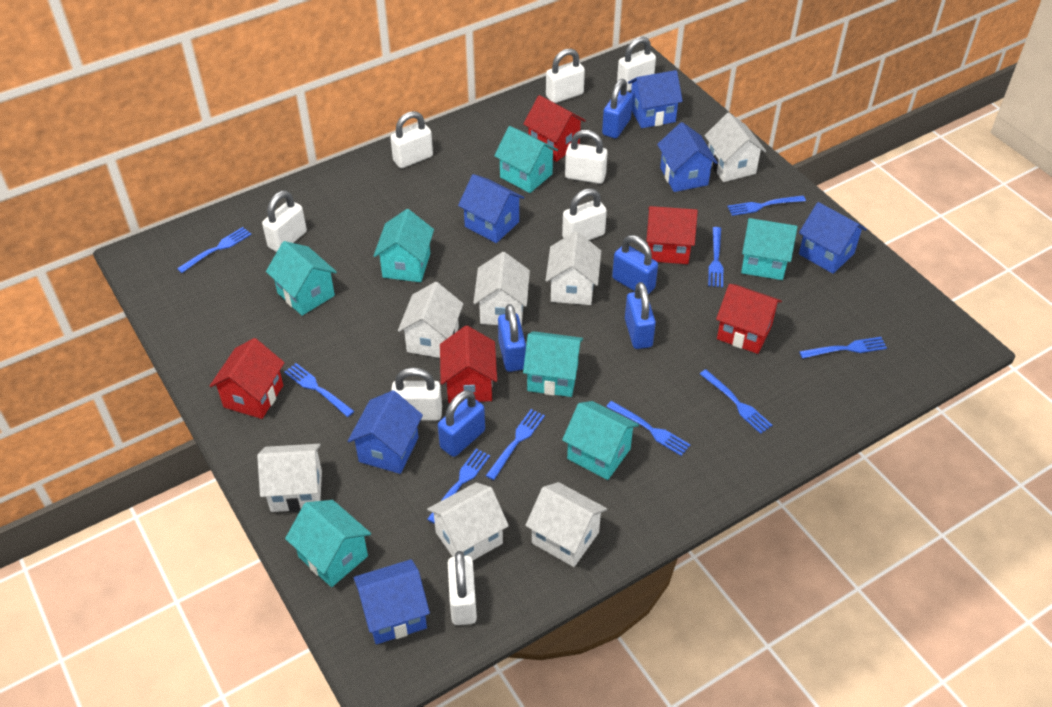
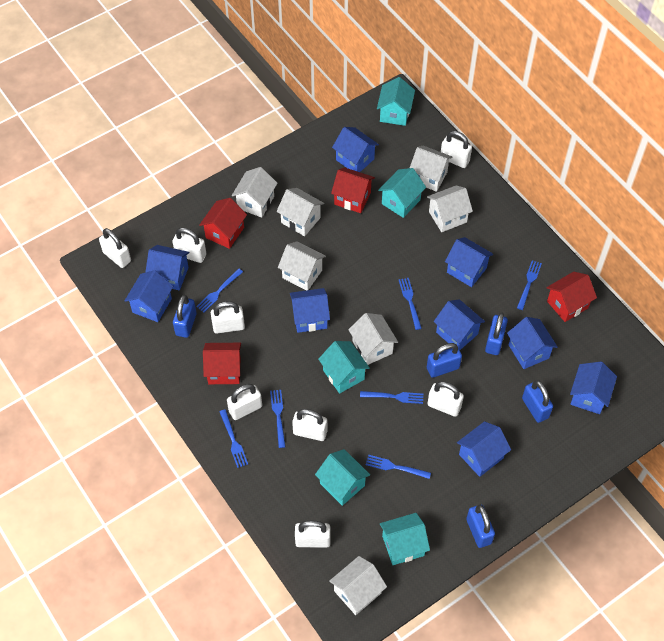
blue fork: 9 -> 7
blue house: 6 -> 9
red house: 5 -> 4
turquoise house: 7 -> 5

